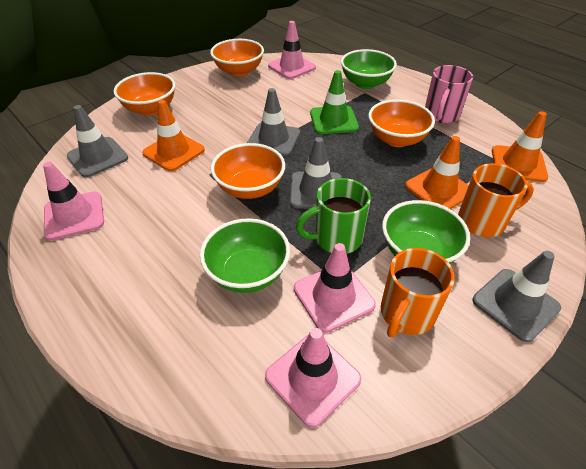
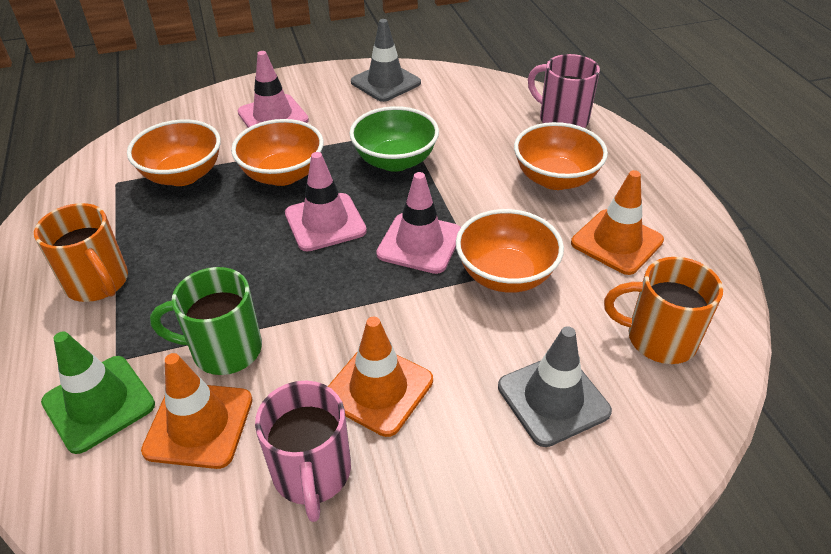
green bowl: 3 -> 1
grey traffic cone: 4 -> 2
pink mug: 1 -> 2
pink traffic cone: 4 -> 3

